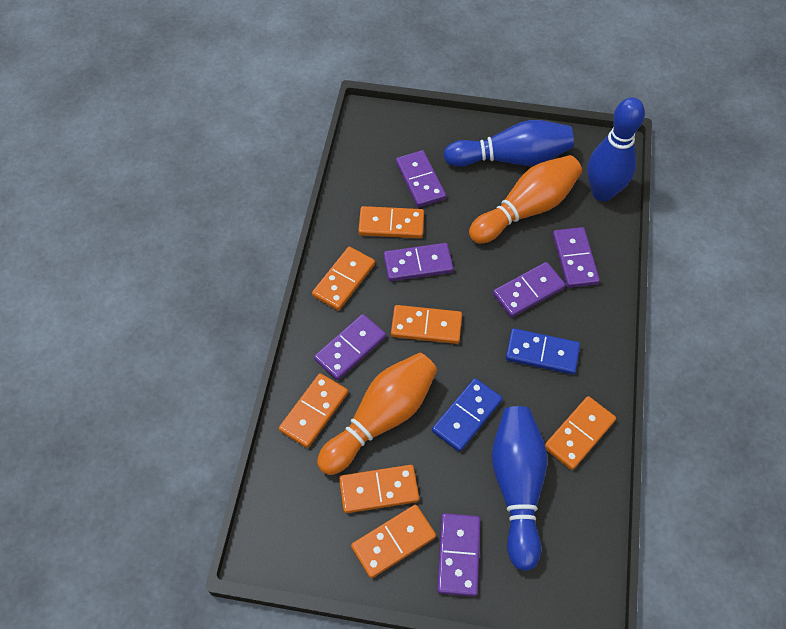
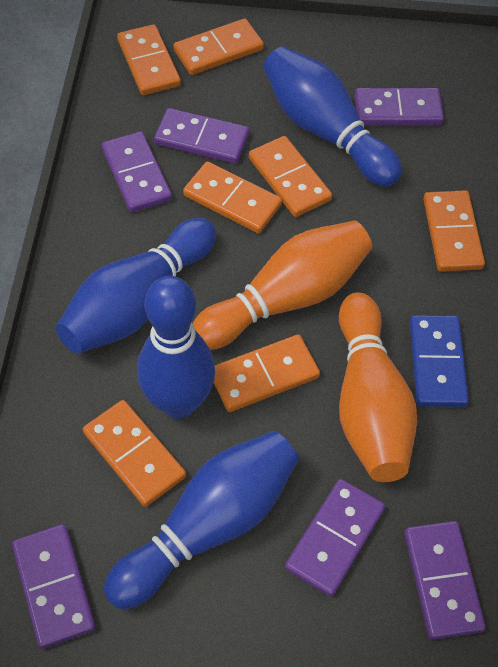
blue bowling pin: 3 -> 4
blue domino: 2 -> 1

